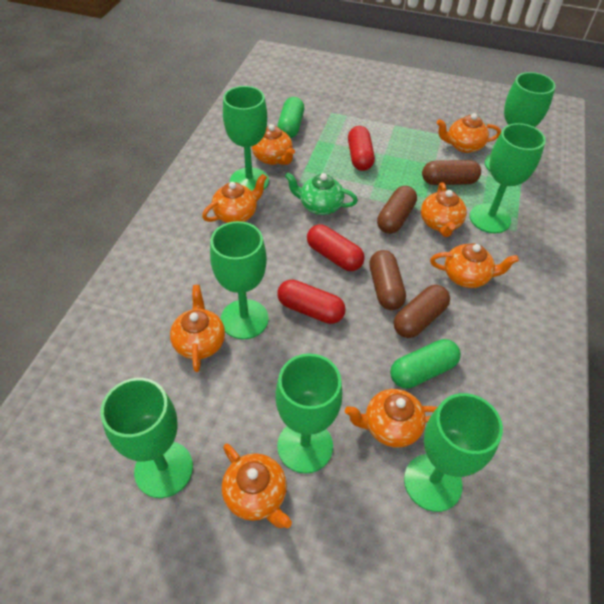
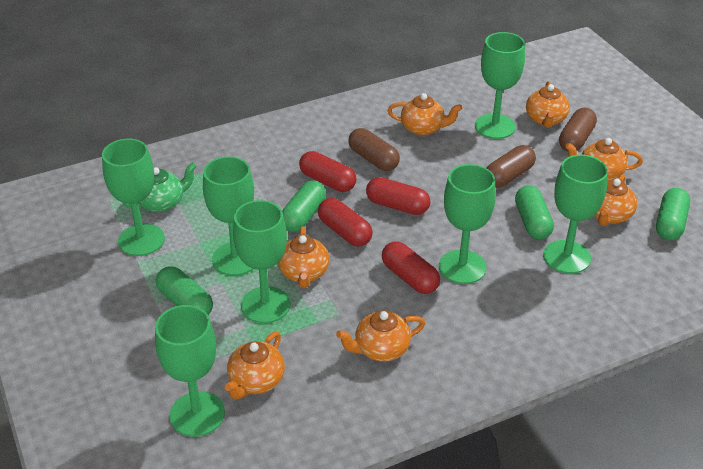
brown capsule: 4 -> 3
green capsule: 2 -> 4
orange teapot: 8 -> 7
red capsule: 3 -> 4

